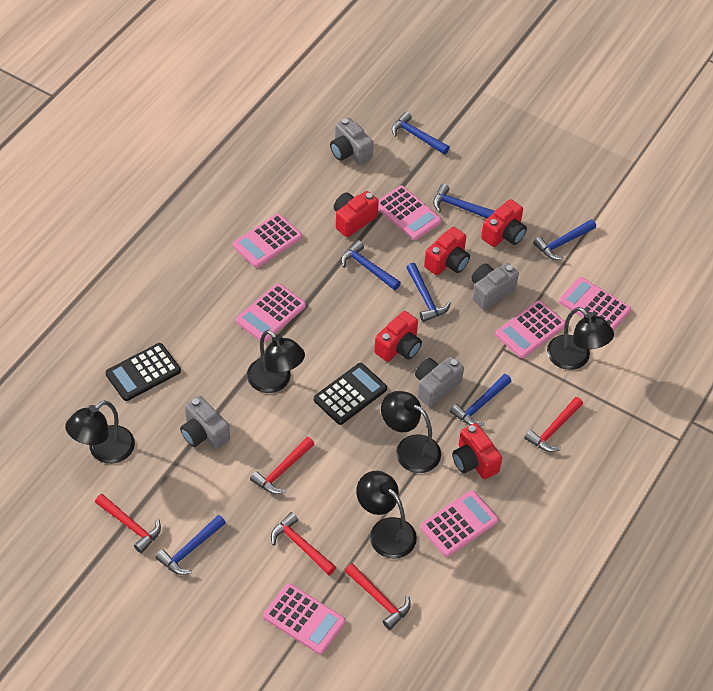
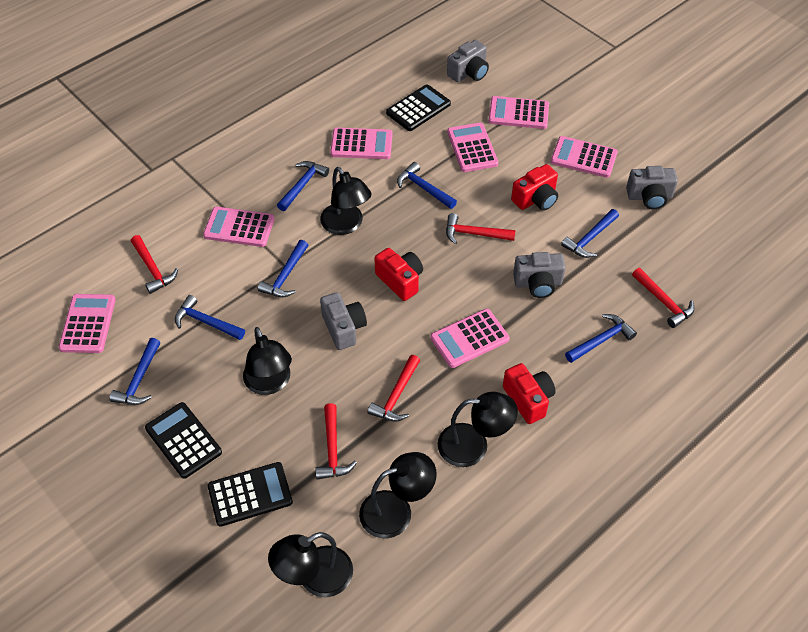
black calculator: 2 -> 3
red camera: 5 -> 3

